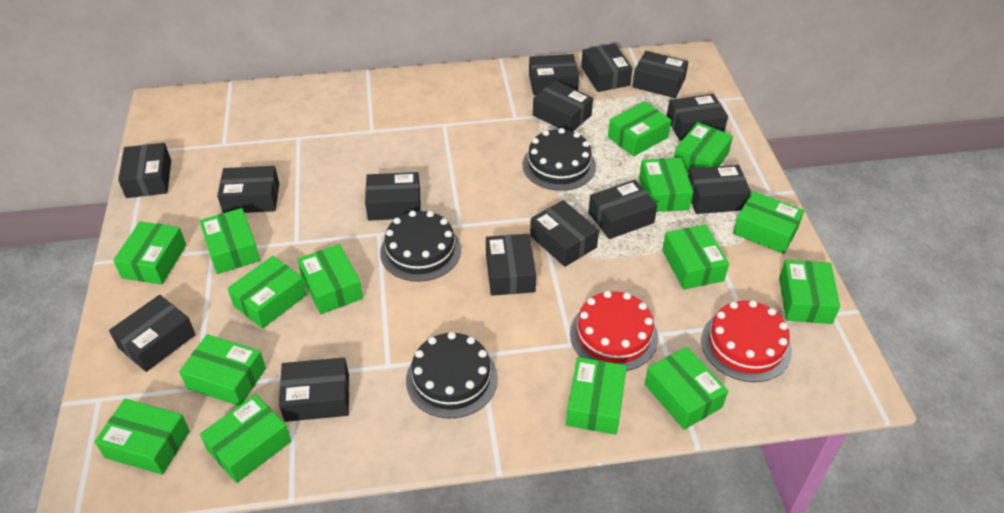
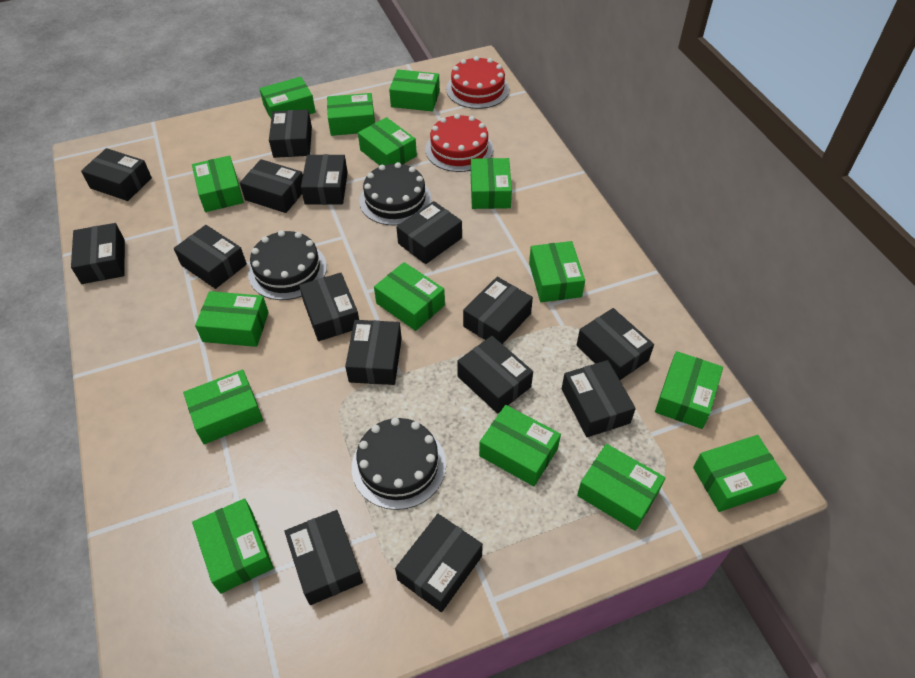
black box: 14 -> 15

